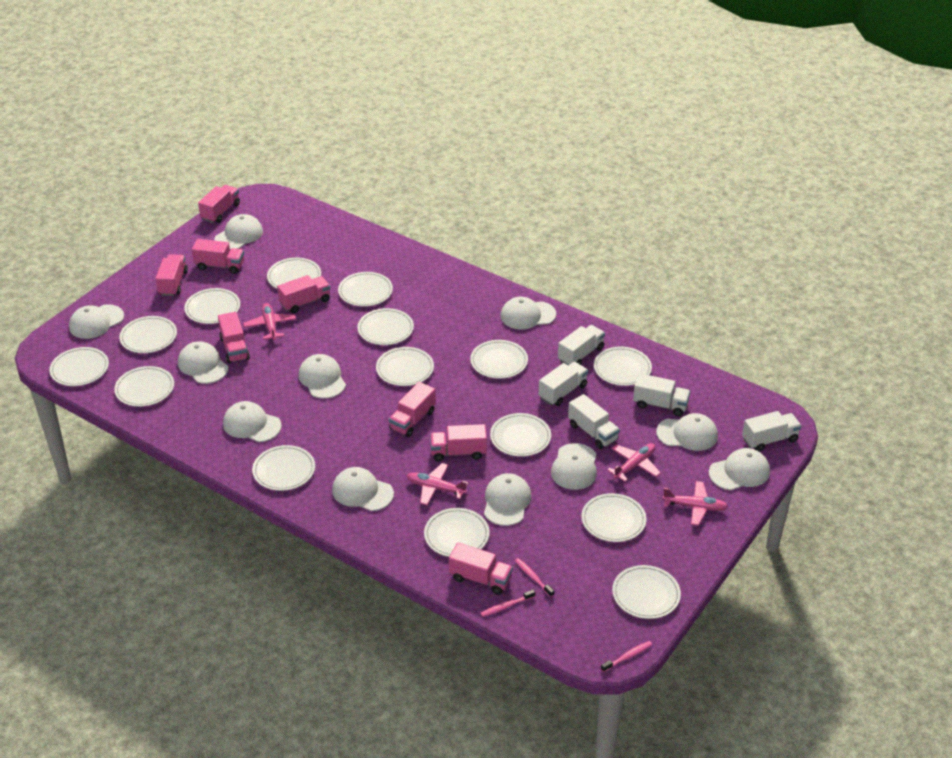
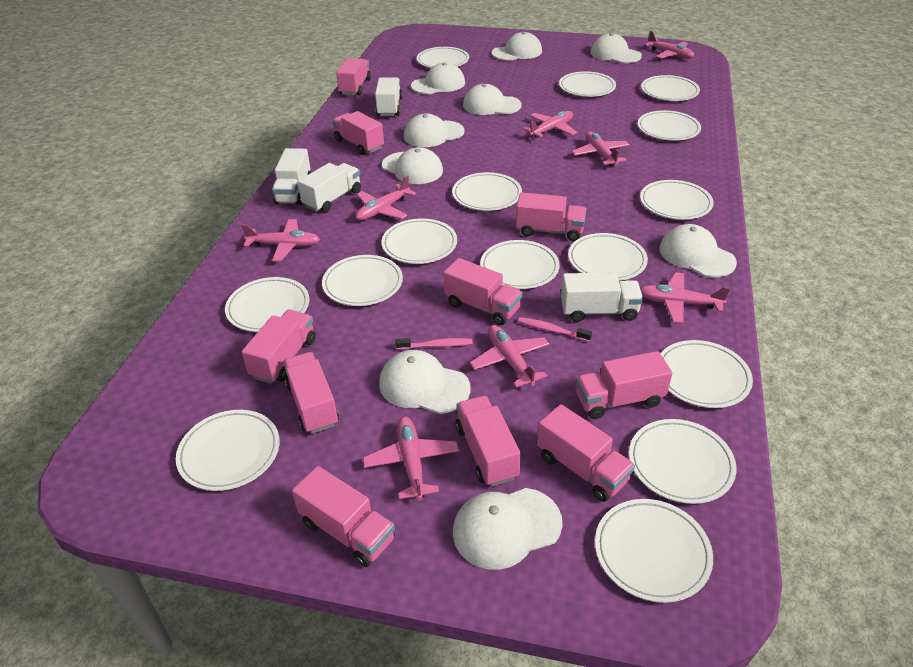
pink plane: 4 -> 8
pink toothbrush: 3 -> 2
pink truck: 8 -> 10
white cap: 11 -> 9
white truck: 5 -> 4

